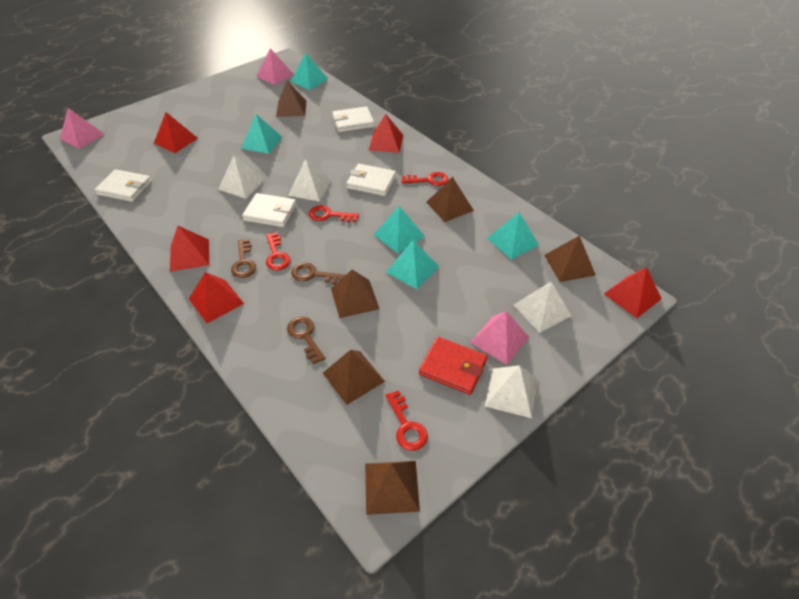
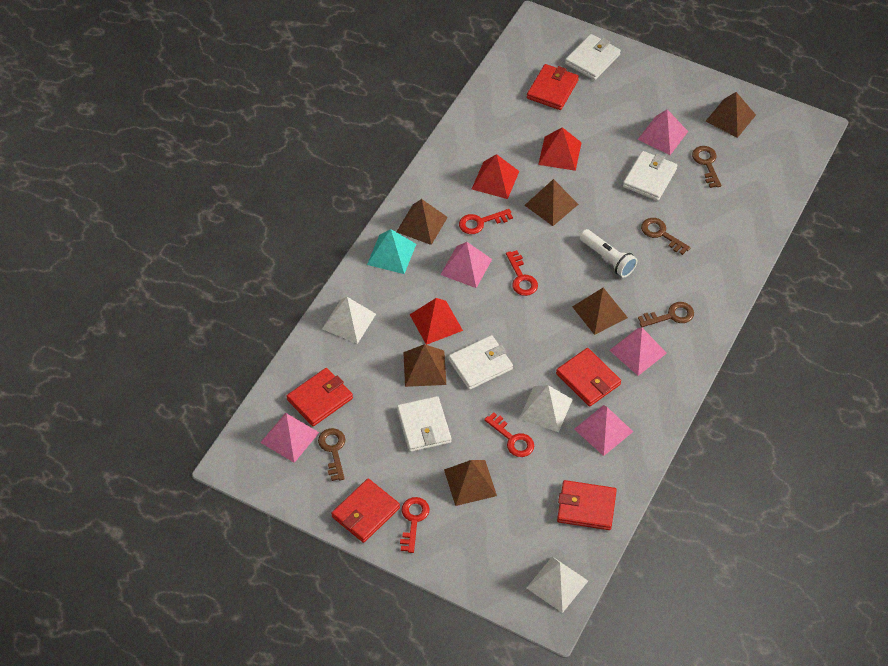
brown key: 3 -> 4
pink pyramid: 3 -> 5
red pyramid: 5 -> 3
red wallet: 1 -> 5
turquoise pyramid: 5 -> 1
white flashlight: 0 -> 1
white pyramid: 4 -> 3

